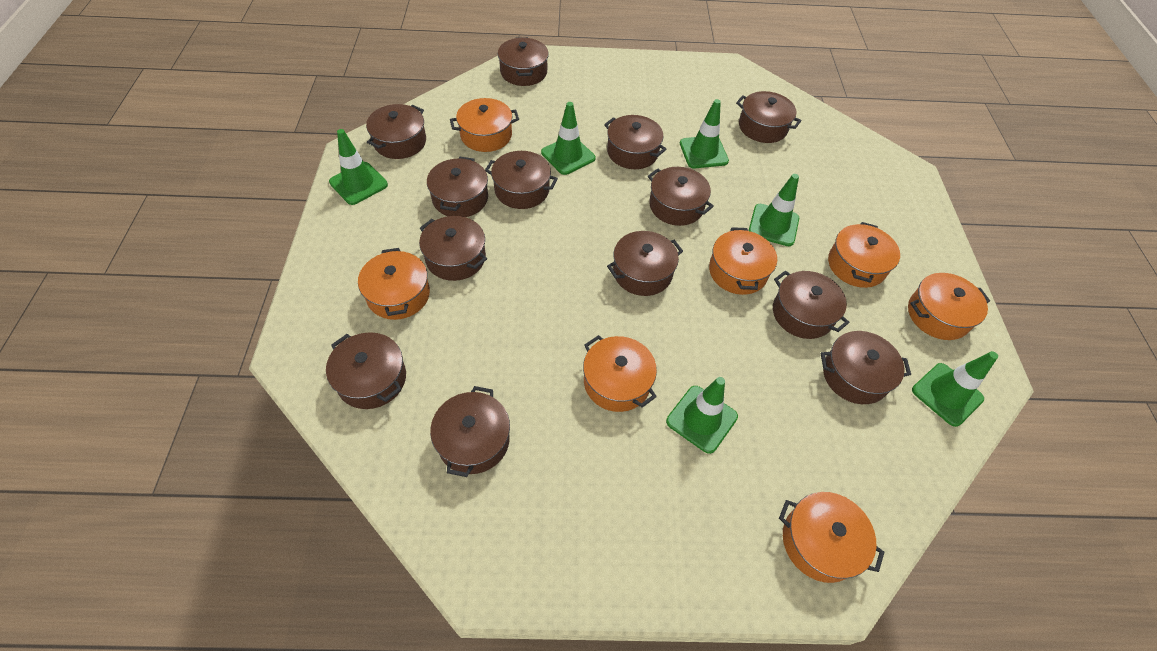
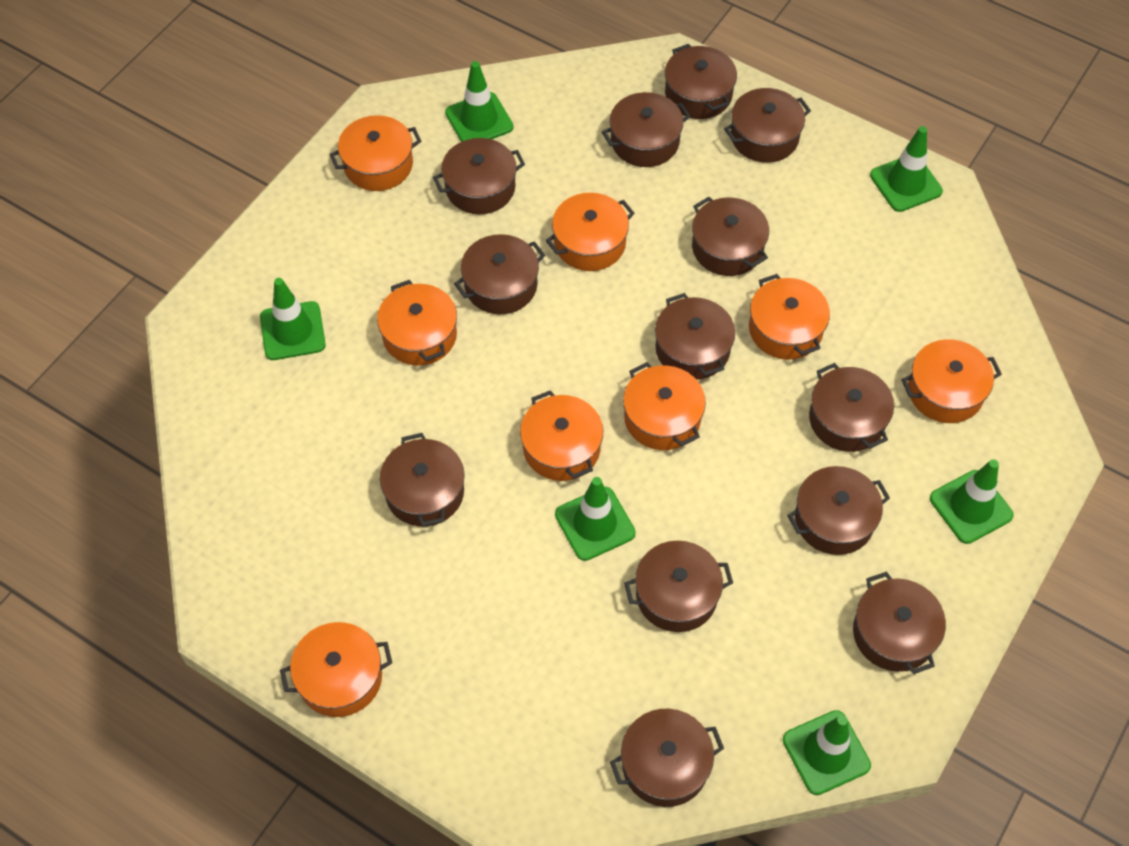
orange pot: 7 -> 8

